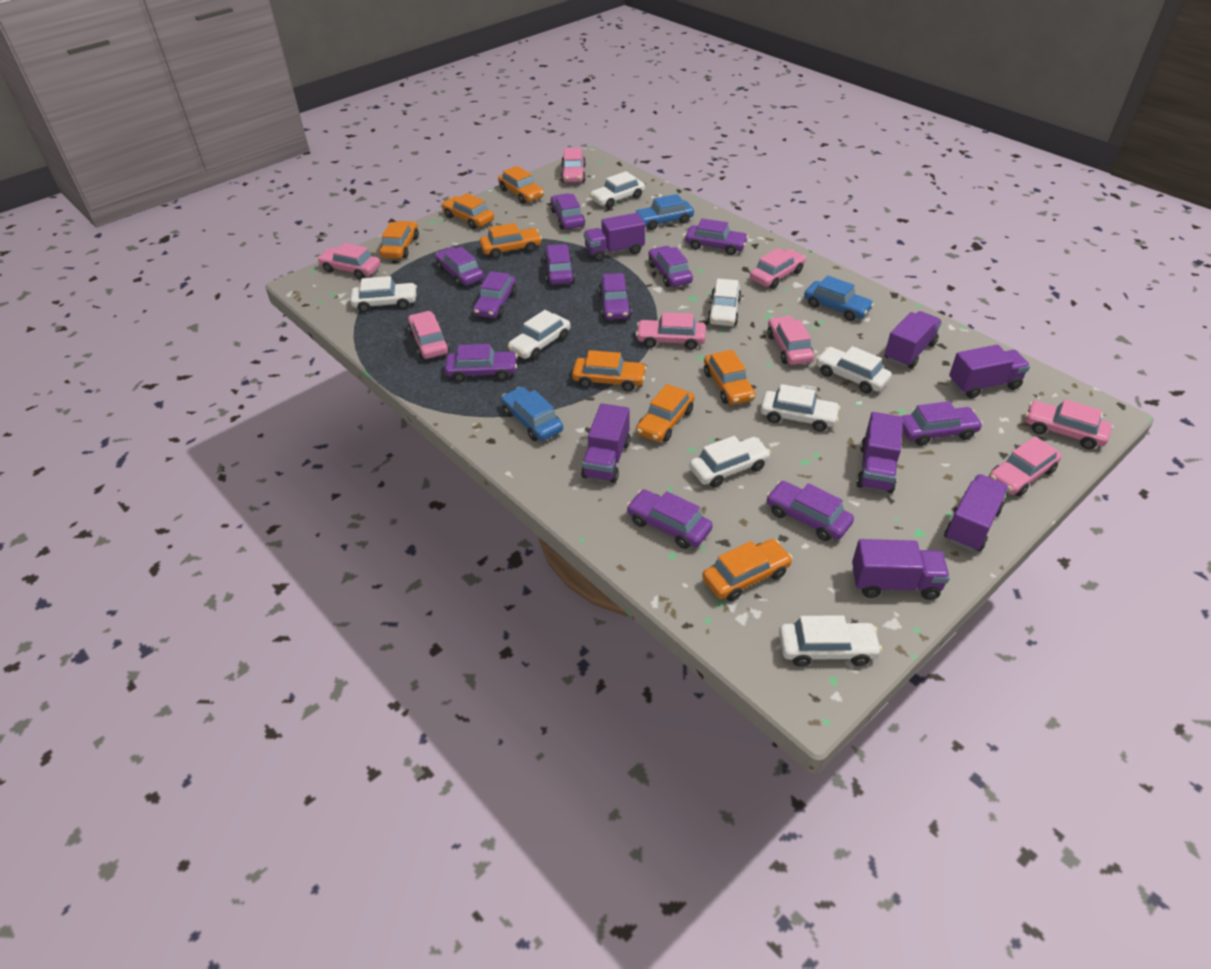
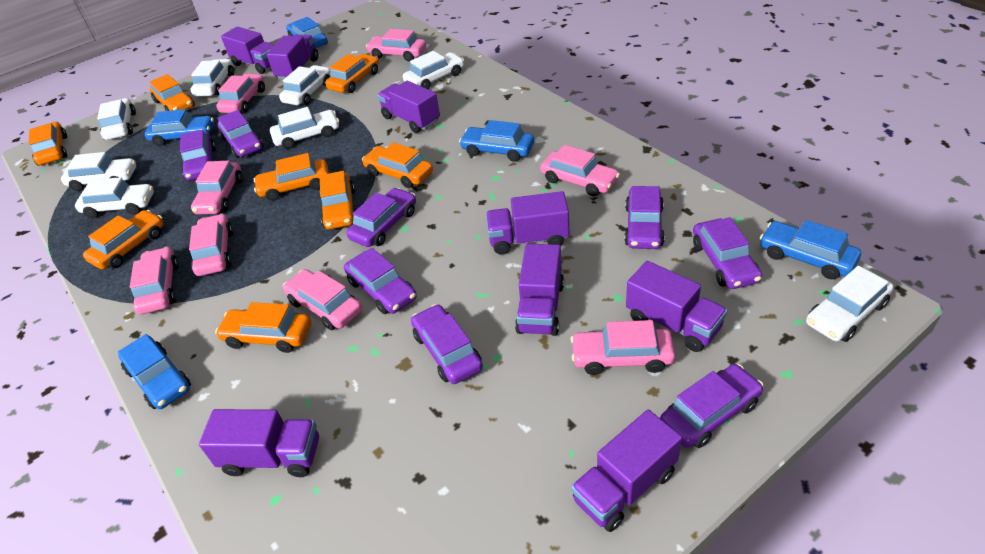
blue car: 3 -> 5
purple car: 11 -> 8
purple truck: 7 -> 8

